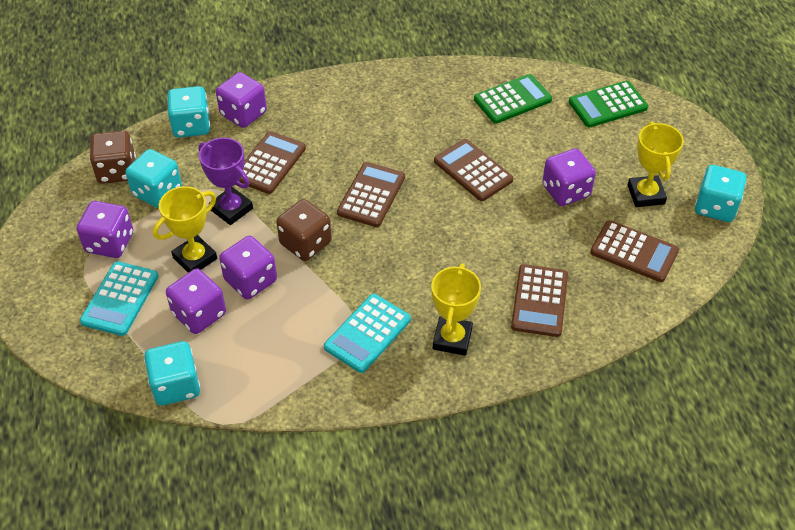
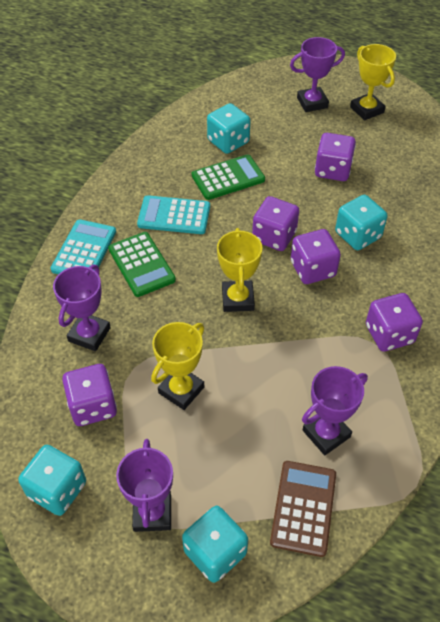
brown calculator: 5 -> 1
brown dice: 2 -> 0
purple trophy: 1 -> 4

